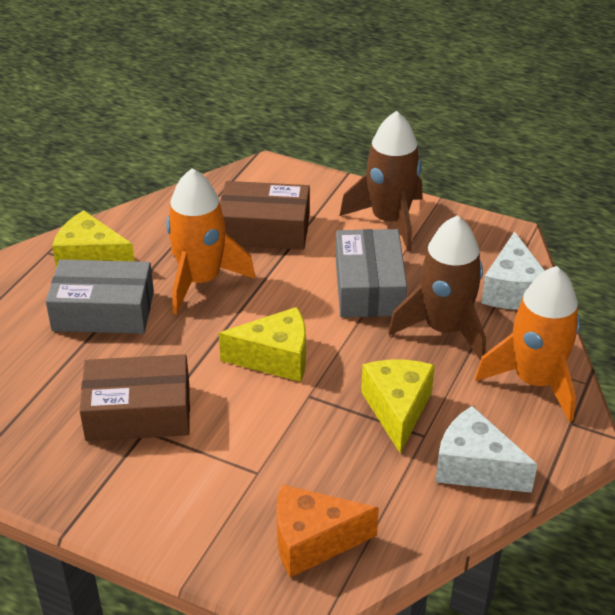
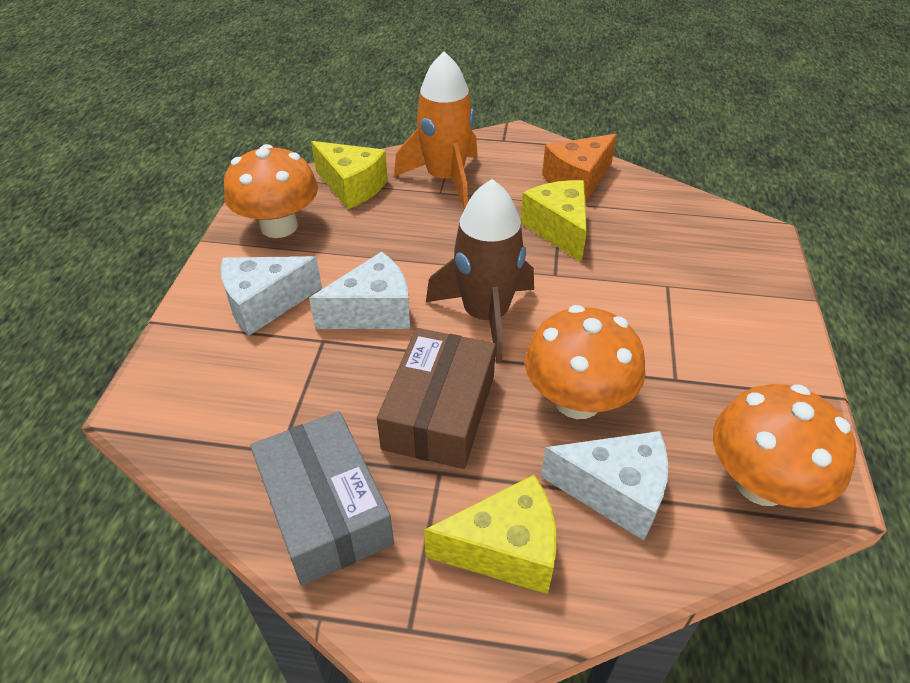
brown box: 2 -> 1
brown rocket: 2 -> 1
grey box: 2 -> 1
orange mushroom: 0 -> 3
orange rocket: 2 -> 1
white cheese: 2 -> 3

